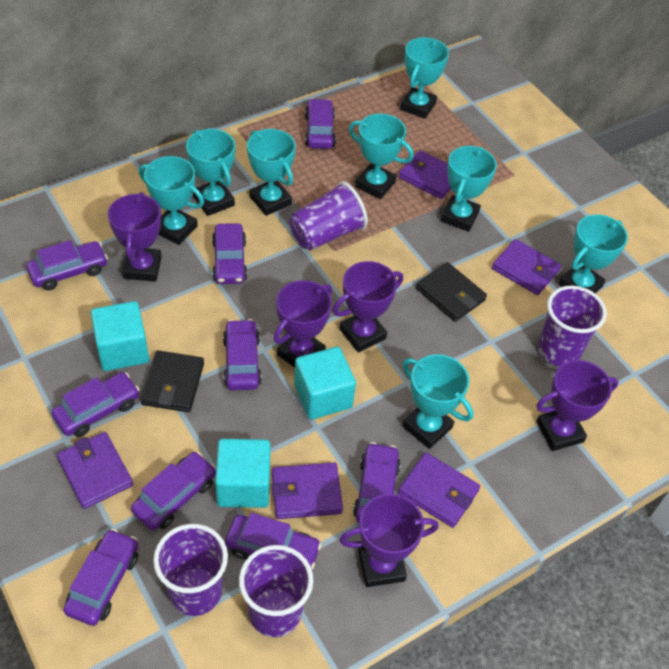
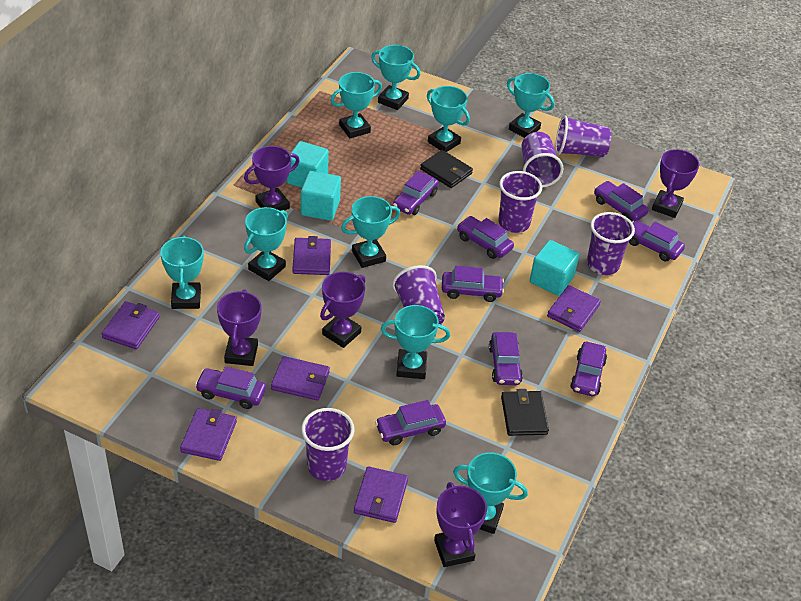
purple cup: 4 -> 6
purple wallet: 5 -> 6
turquoise trophy: 8 -> 9

